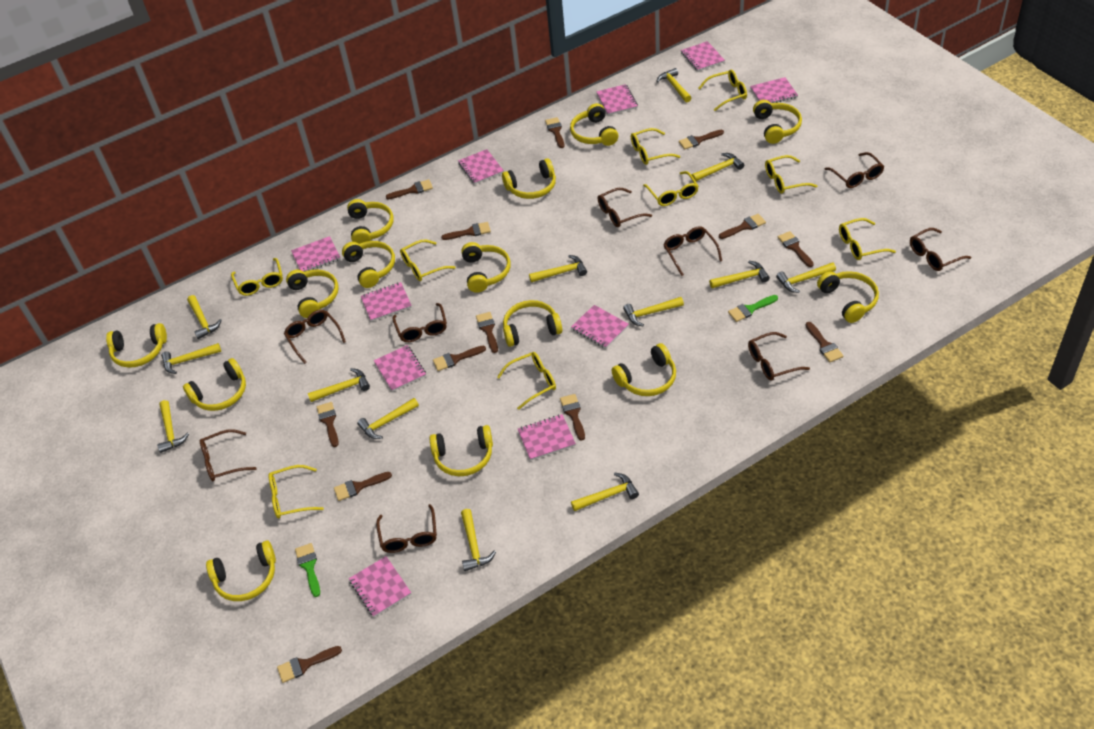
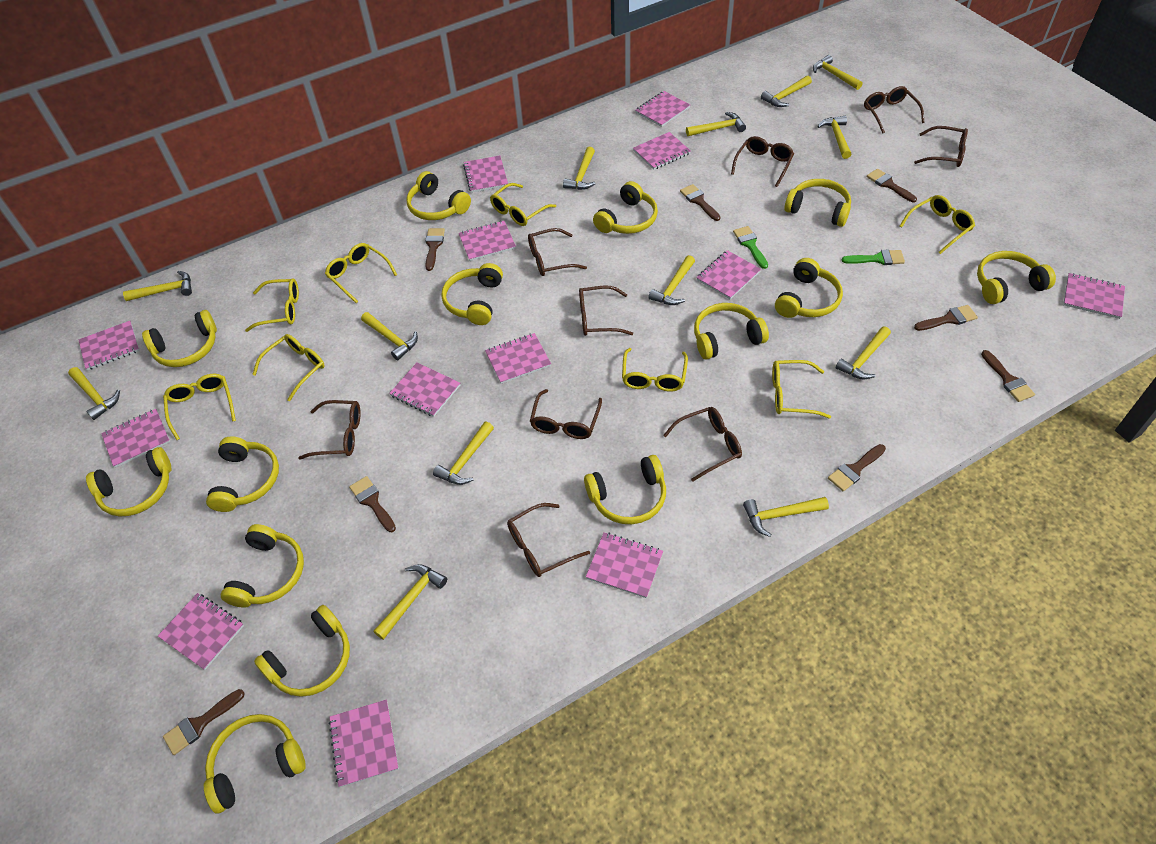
brown brush: 13 -> 8
pink notebook: 10 -> 13
yellow glasses: 9 -> 8

